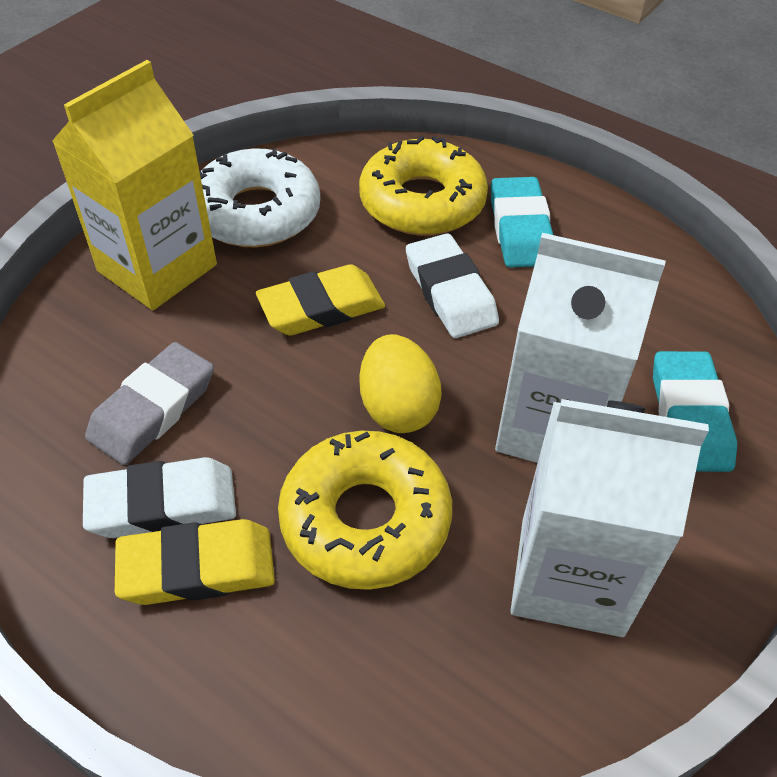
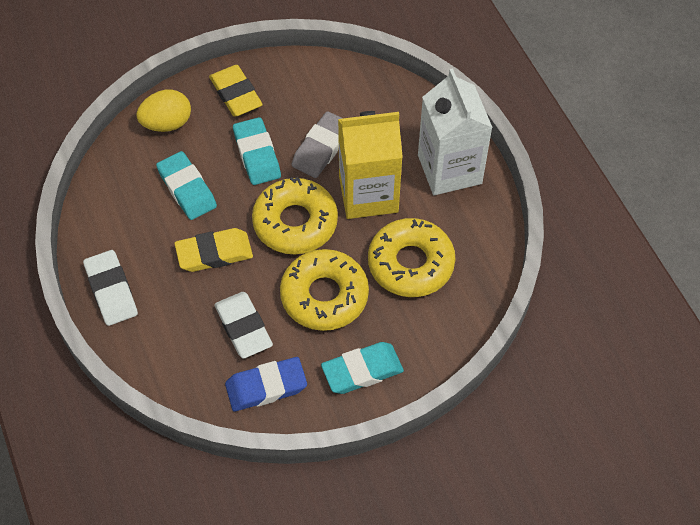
blue eraser: 0 -> 1
turquoise eraser: 2 -> 3
white carton: 2 -> 1
white donut: 1 -> 0
yellow donut: 2 -> 3

